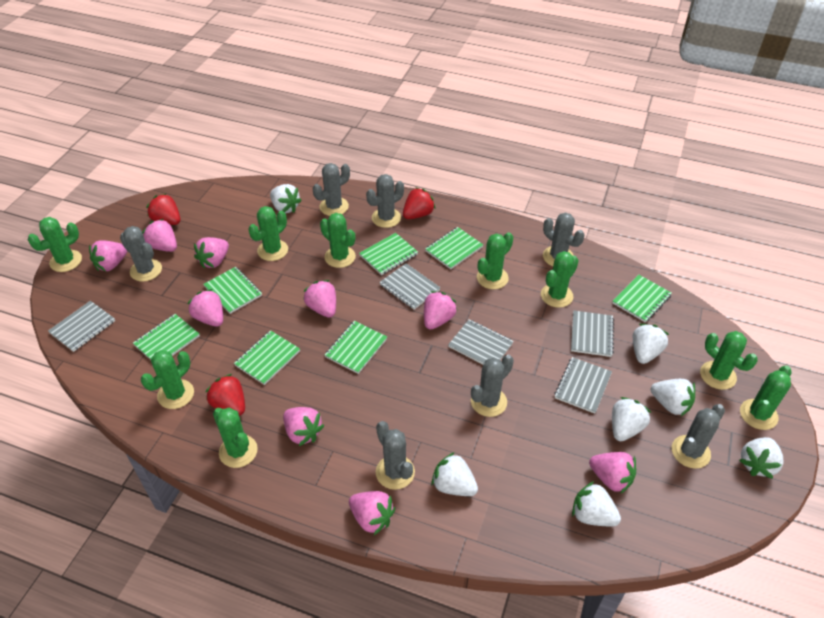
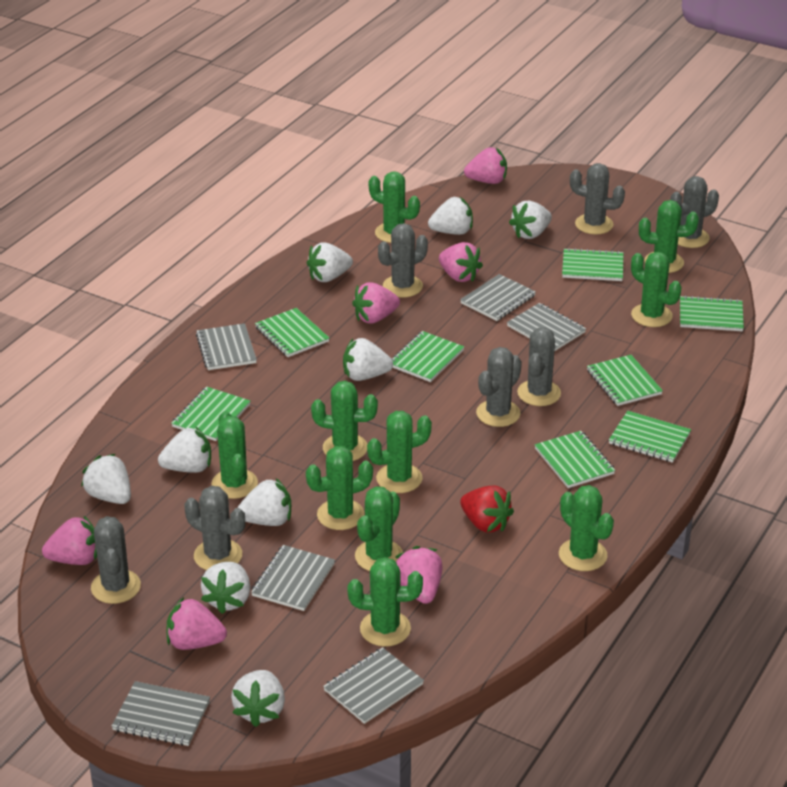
green cactus: 9 -> 10
green notebook: 7 -> 8
grey notebook: 5 -> 6
pink strawberry: 9 -> 6
red strawberry: 3 -> 1
white strawberry: 7 -> 9

